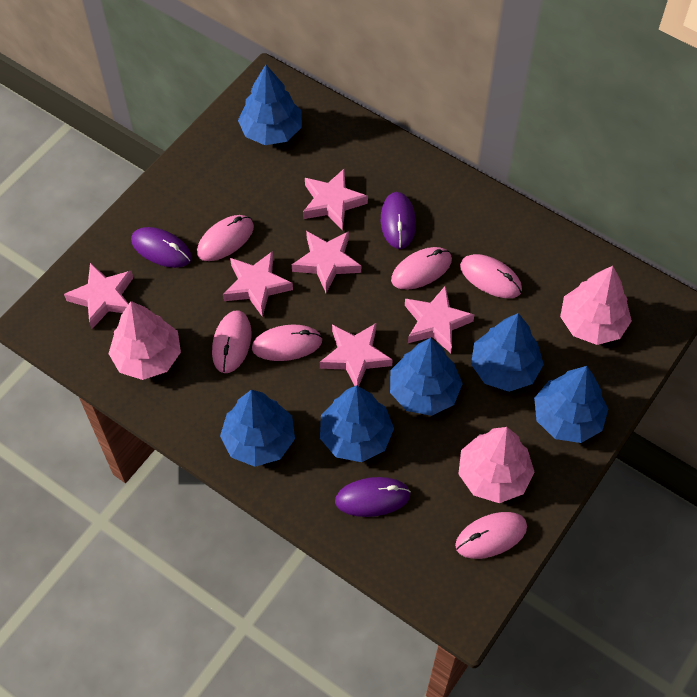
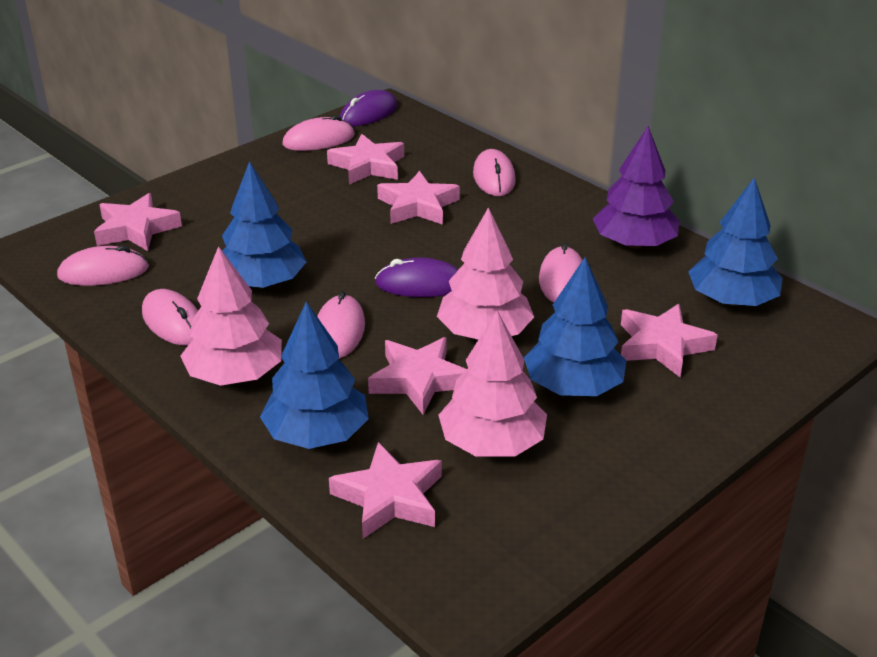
blue tree: 6 -> 4
purple mouse: 3 -> 2
purple tree: 0 -> 1

